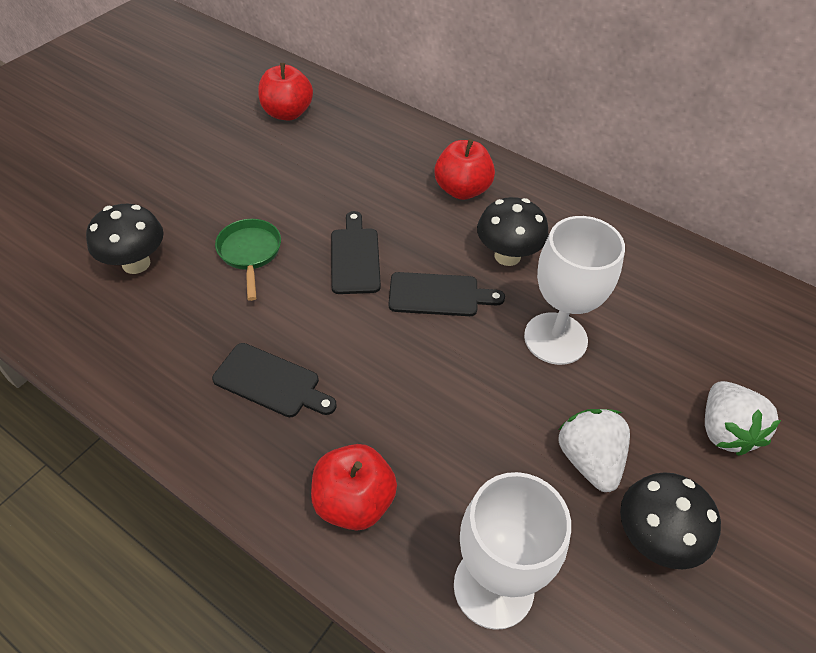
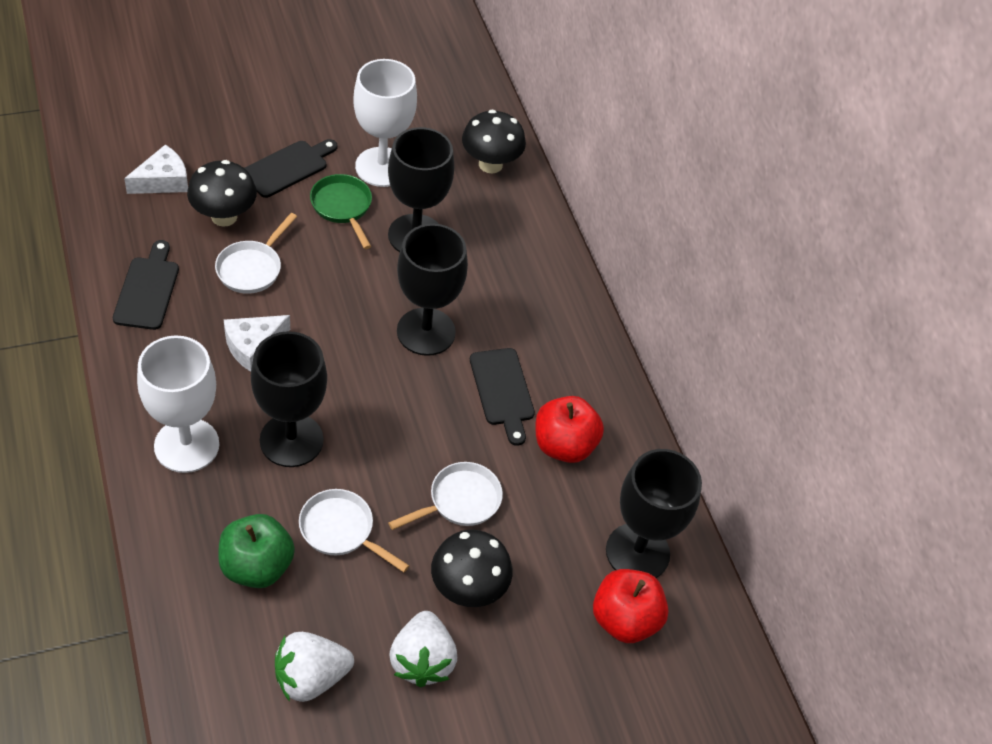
black goblet: 0 -> 4
green apple: 0 -> 1
red apple: 3 -> 2
white cheese: 0 -> 2
white pan: 0 -> 3

